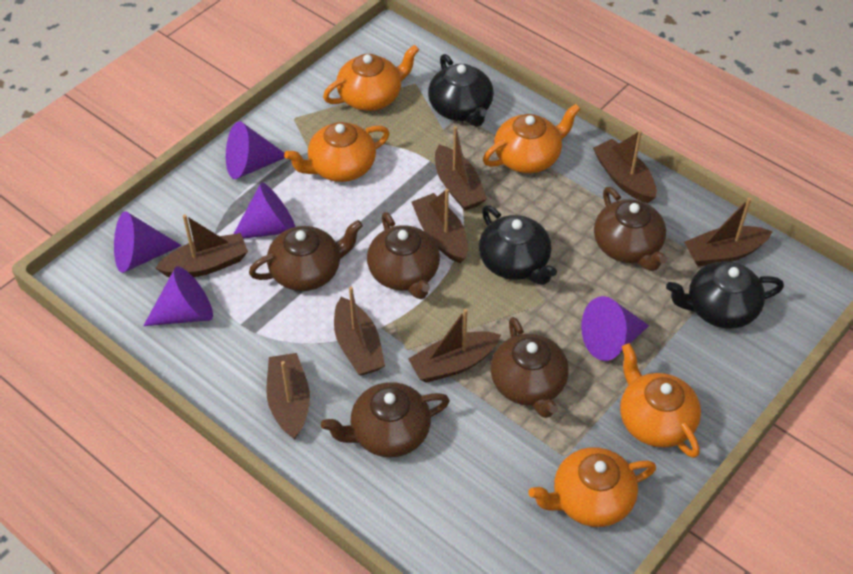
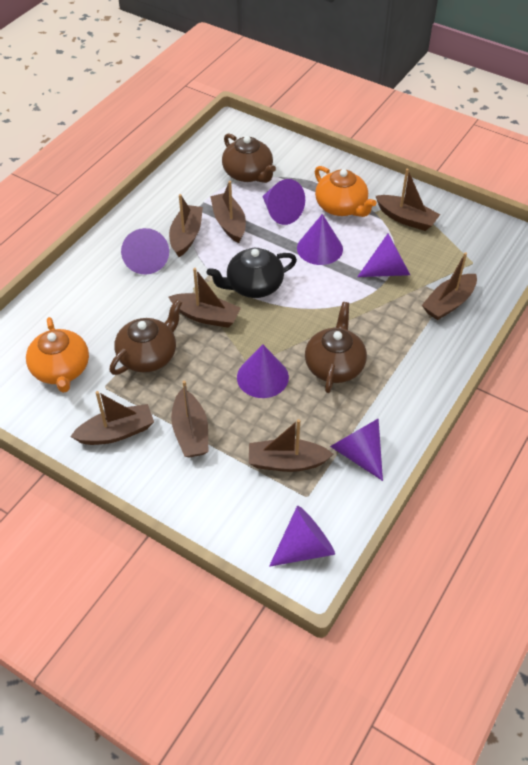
black teapot: 3 -> 1
brown teapot: 5 -> 3
orange teapot: 5 -> 2
purple cone: 5 -> 7

